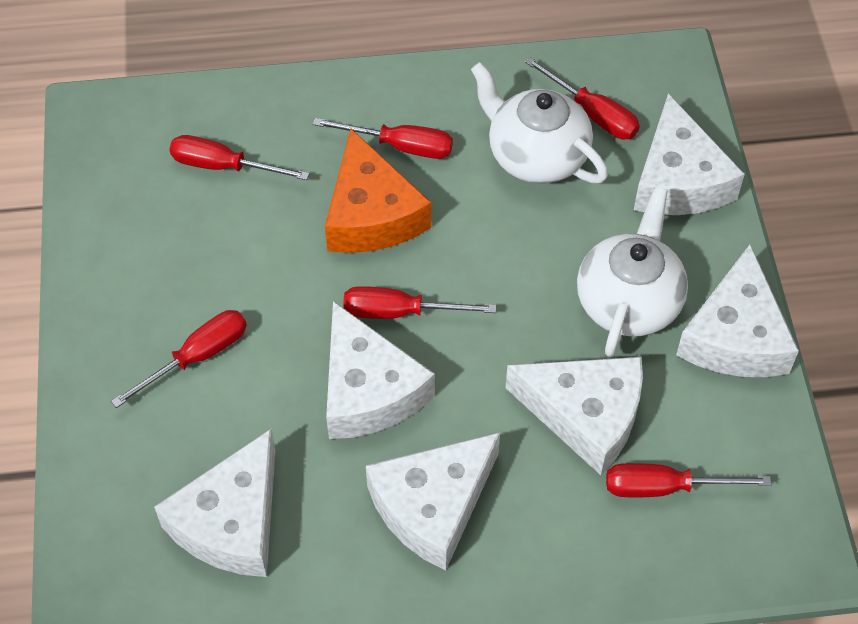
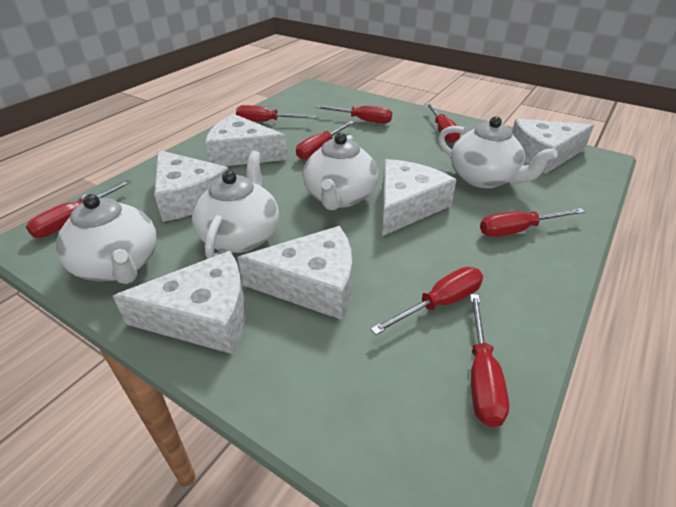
orange cheese: 1 -> 0
red screwdriver: 6 -> 8
white teapot: 2 -> 4

